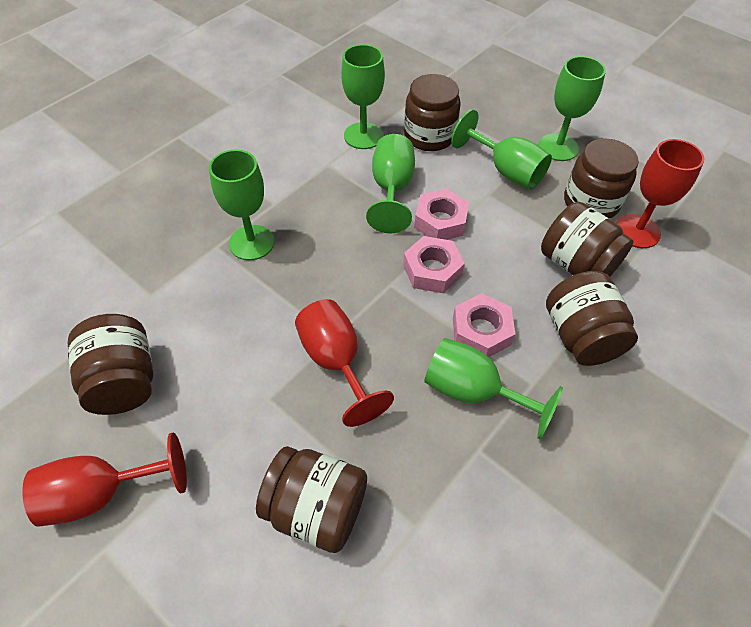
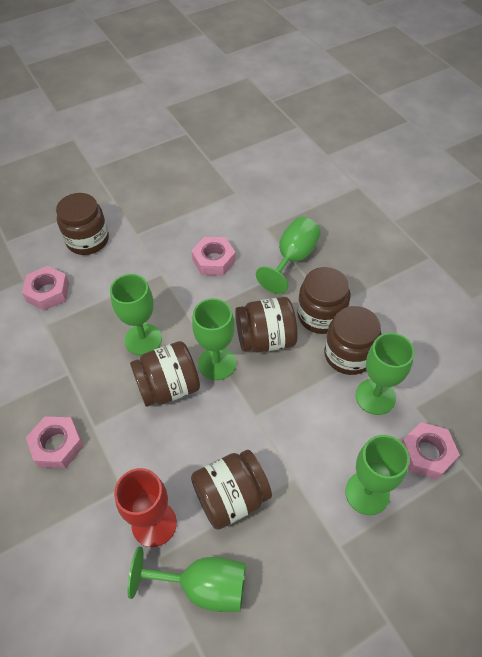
pink nut: 3 -> 4
red goblet: 3 -> 1

